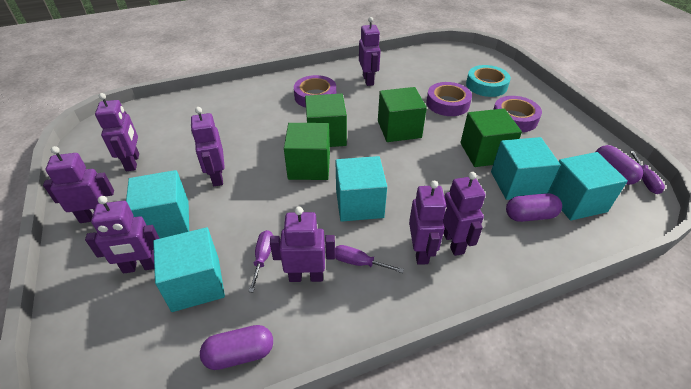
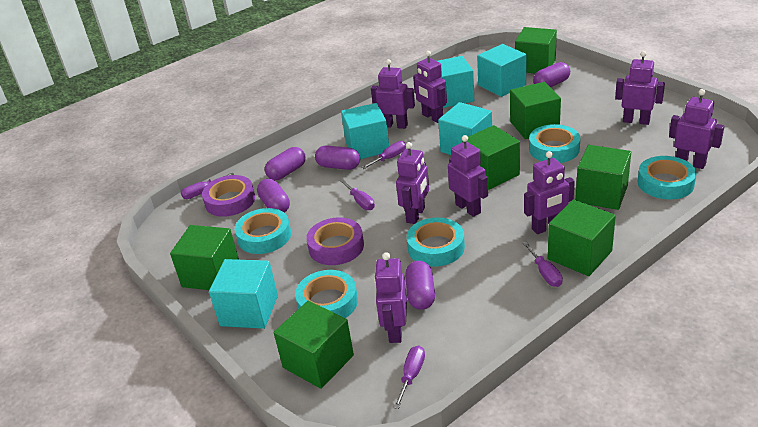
green cube: 4 -> 7
purple capsule: 3 -> 5
purple screwdriver: 3 -> 5
purple tape: 3 -> 2
turquoise tape: 1 -> 5

